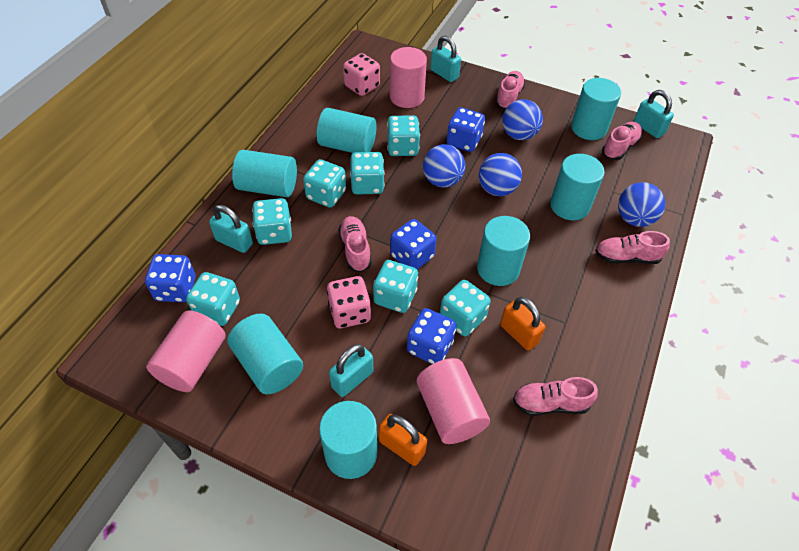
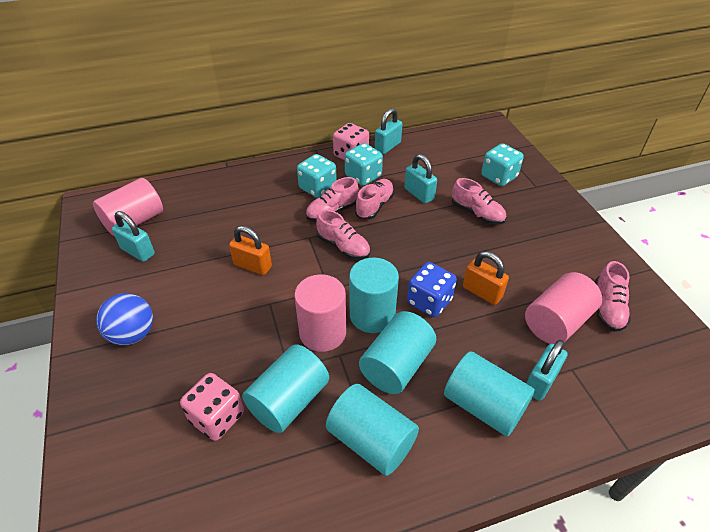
blue ball: 4 -> 1
blue dice: 4 -> 1
turquoise cylinder: 7 -> 5
turquoise dice: 7 -> 3

